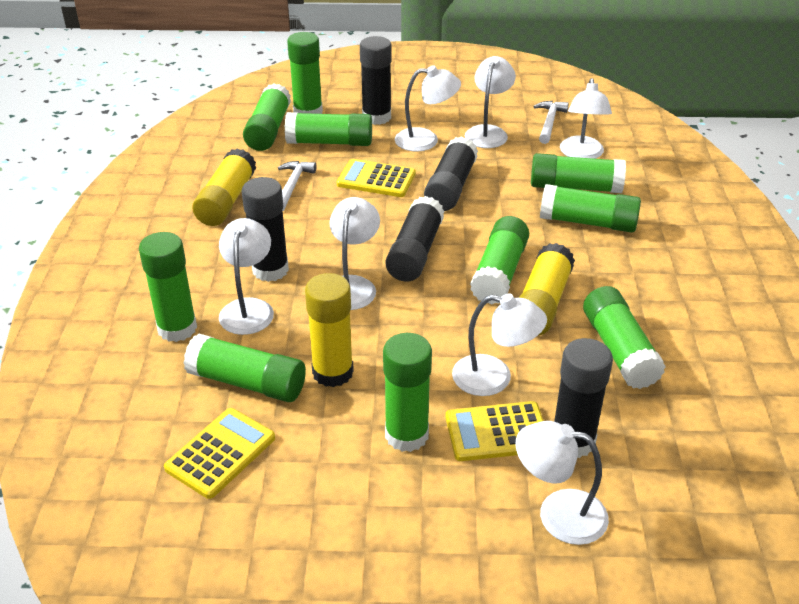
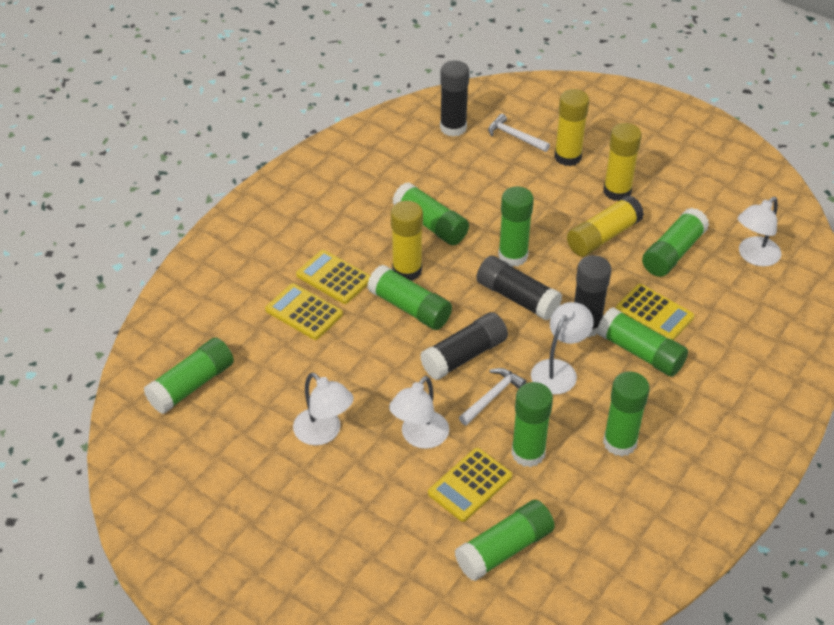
black glue stick: 5 -> 4
green glue stick: 10 -> 9
white lamp: 7 -> 4
yellow calculator: 3 -> 4
yellow glue stick: 3 -> 4

